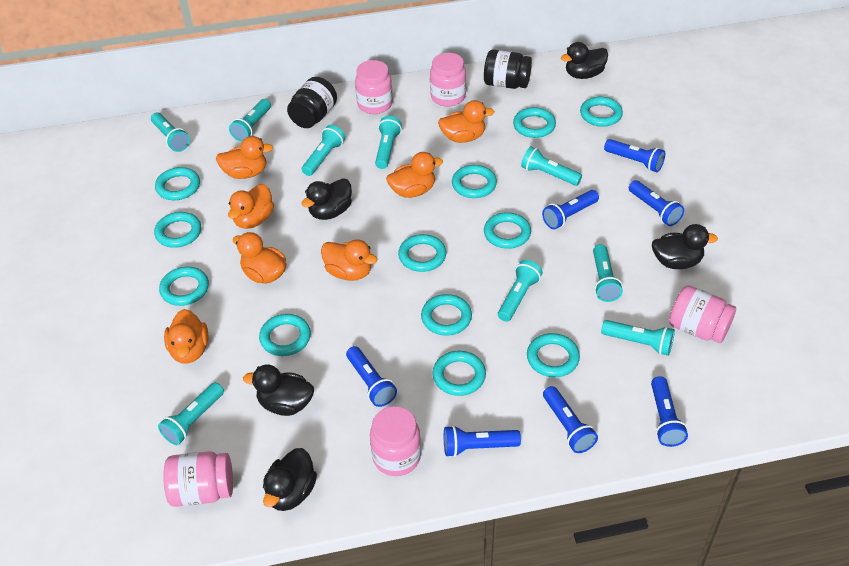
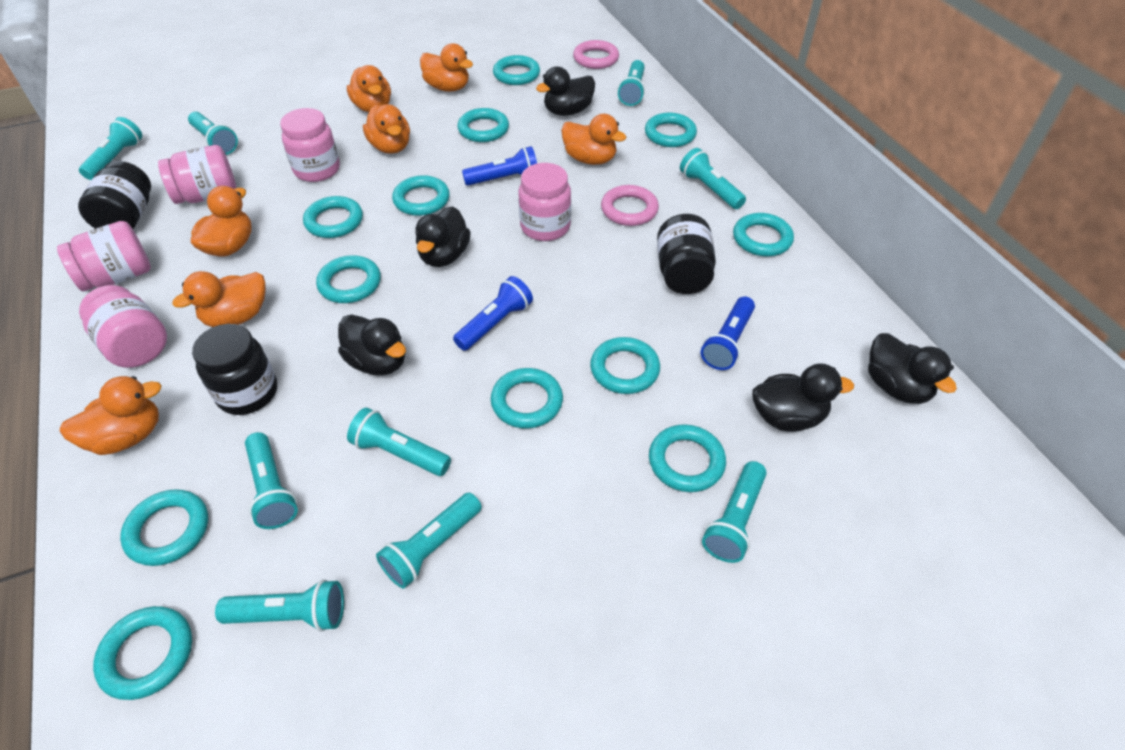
black jar: 2 -> 3
blue flashlight: 7 -> 3
pink ring: 0 -> 2

